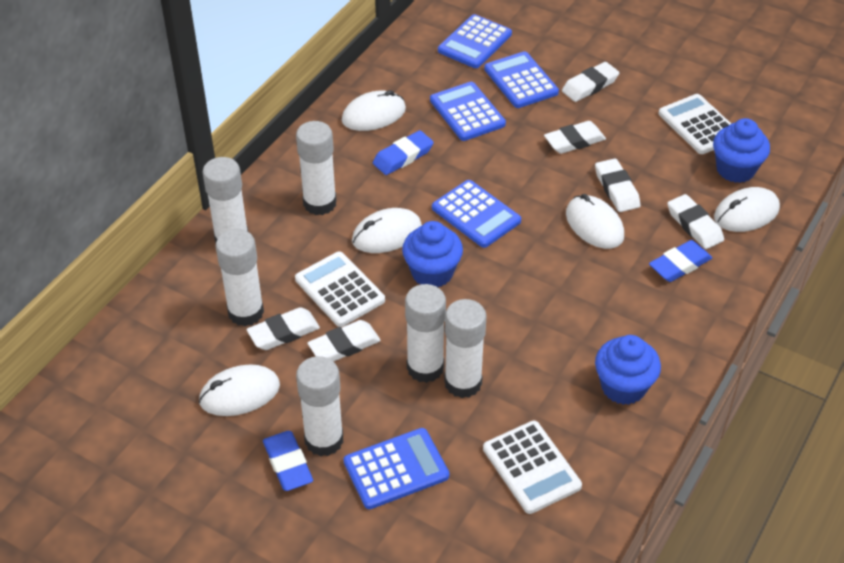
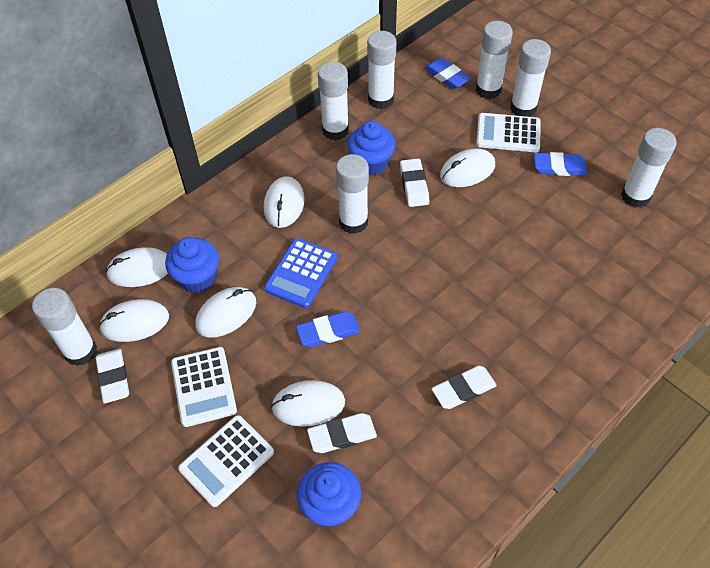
blue calculator: 5 -> 1
white eraser: 6 -> 4
white glue stick: 6 -> 7
white mouse: 5 -> 6

